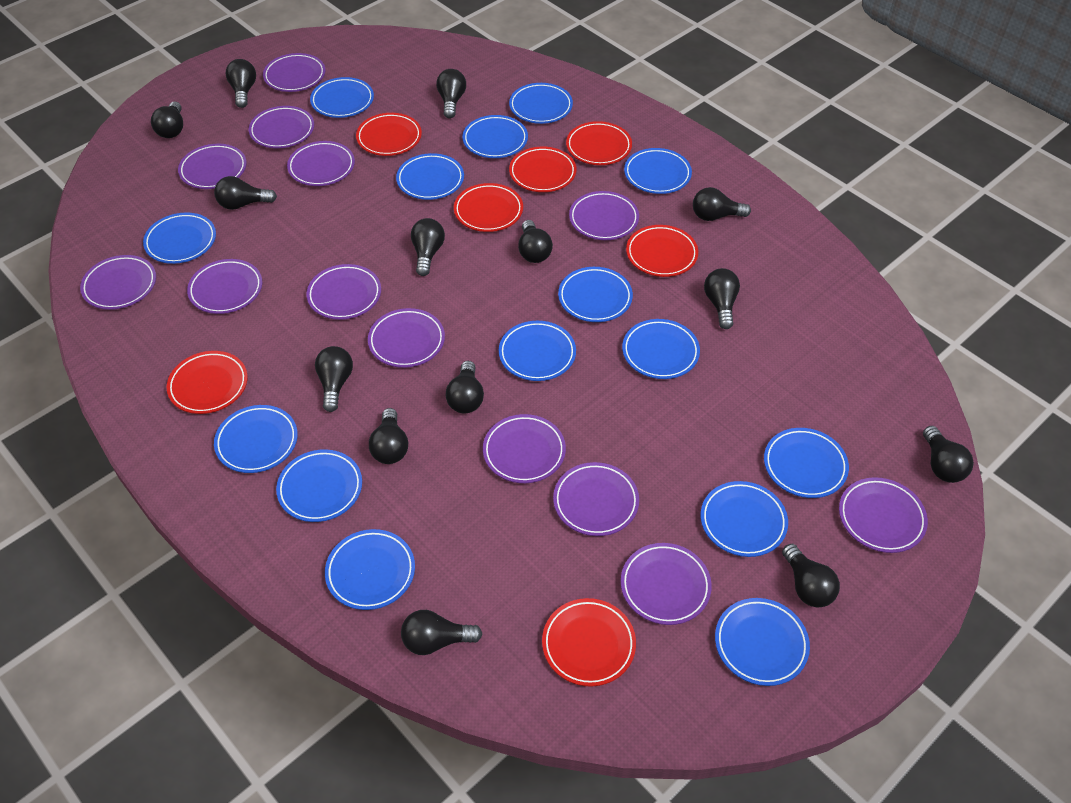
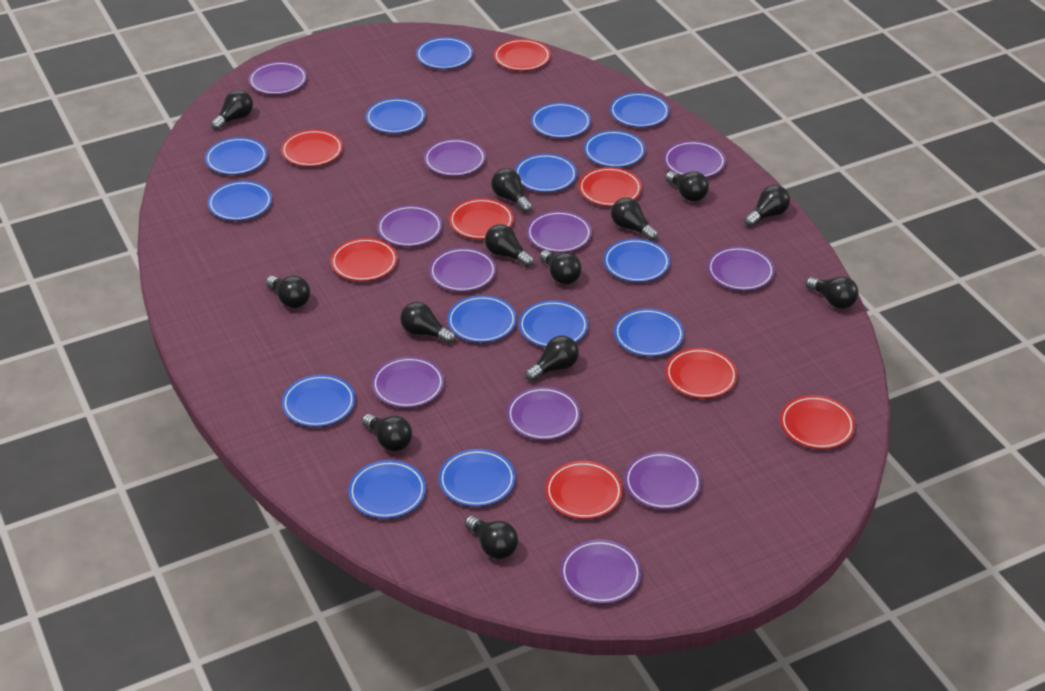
black light bulb: 14 -> 13
purple plate: 13 -> 11
red plate: 7 -> 8

